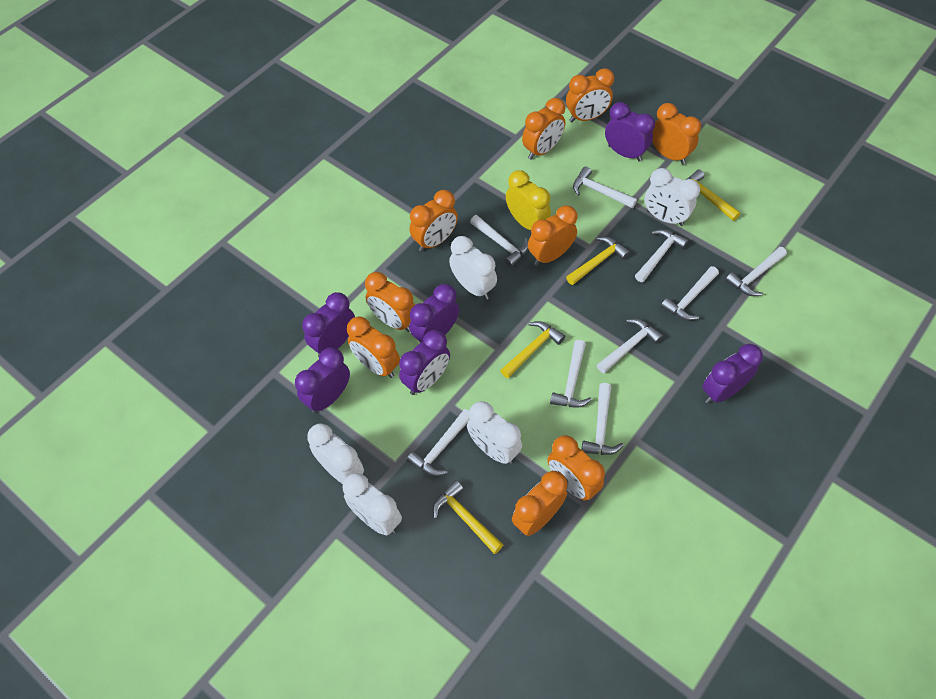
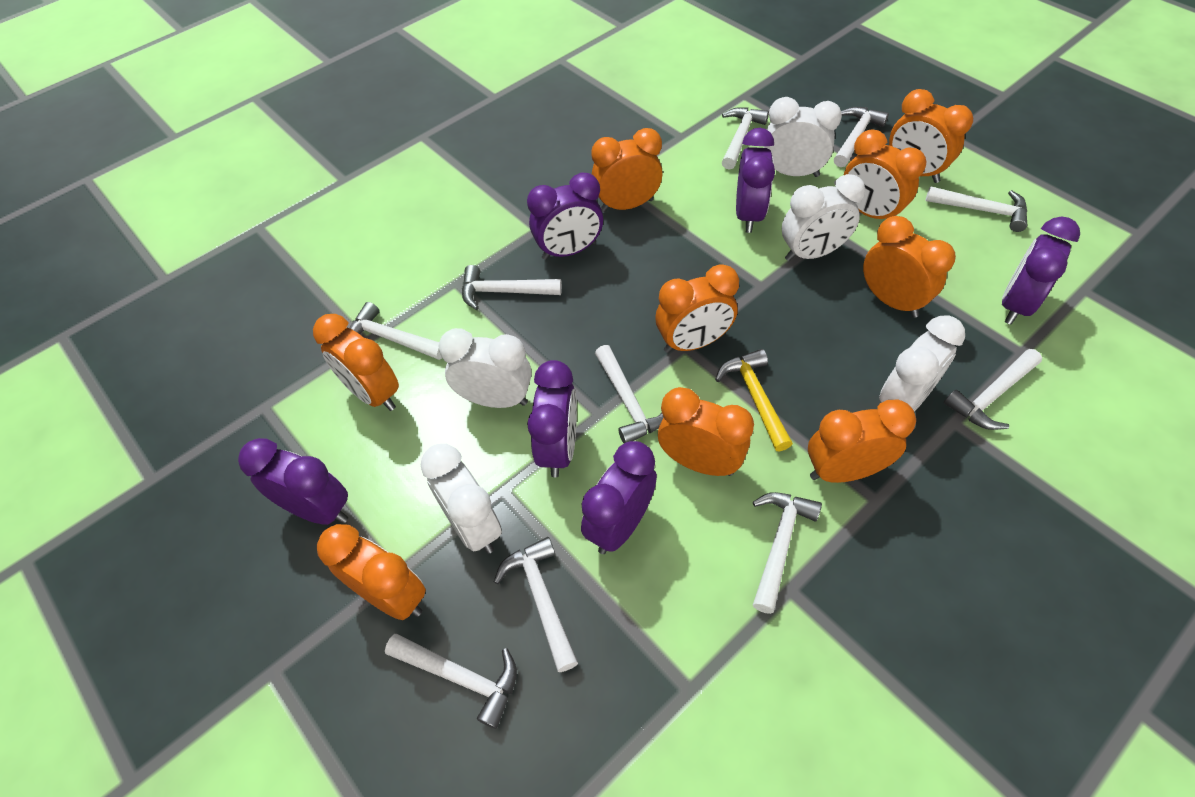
white hammer: 9 -> 10
yellow clock: 1 -> 0
yellow hammer: 4 -> 1

